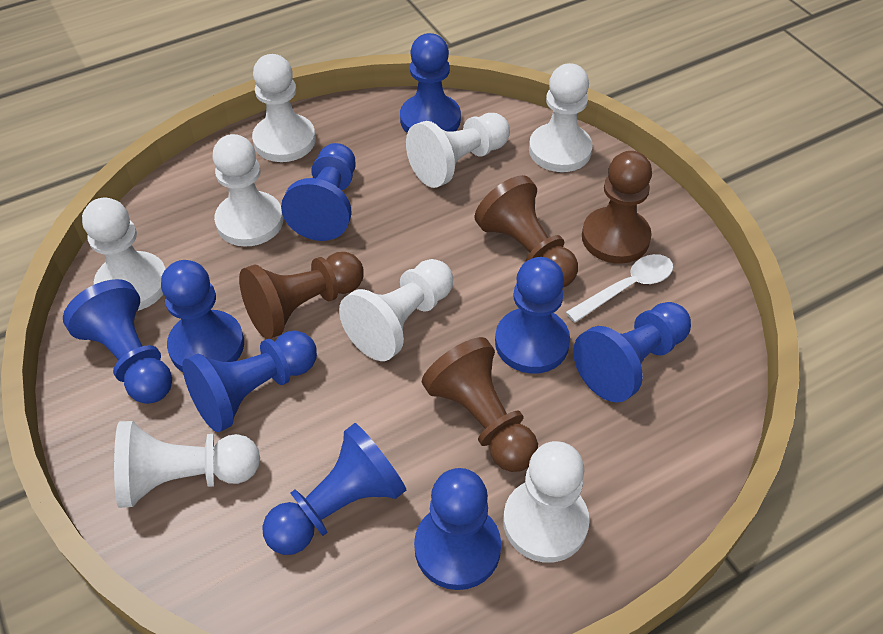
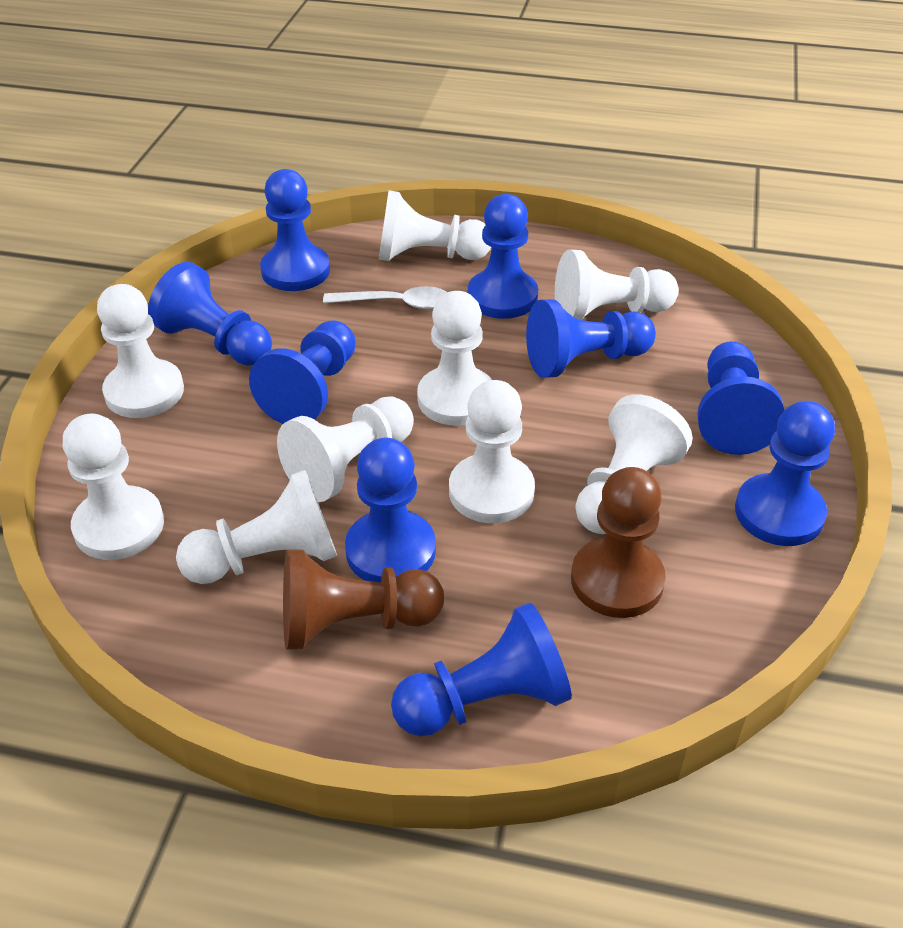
brown pawn: 4 -> 2
white pawn: 8 -> 9

